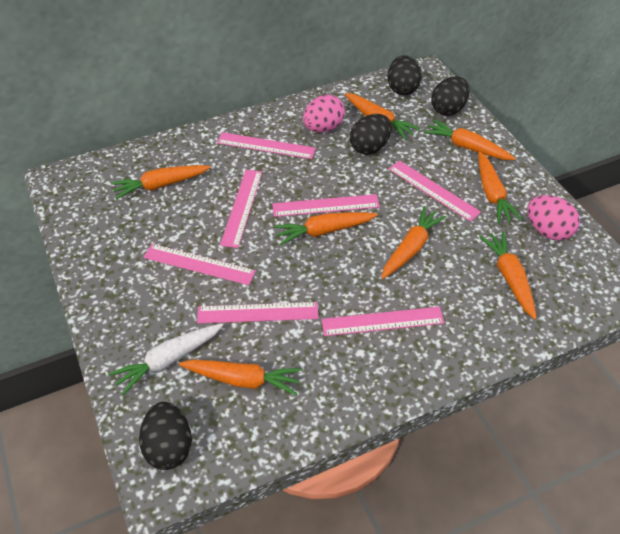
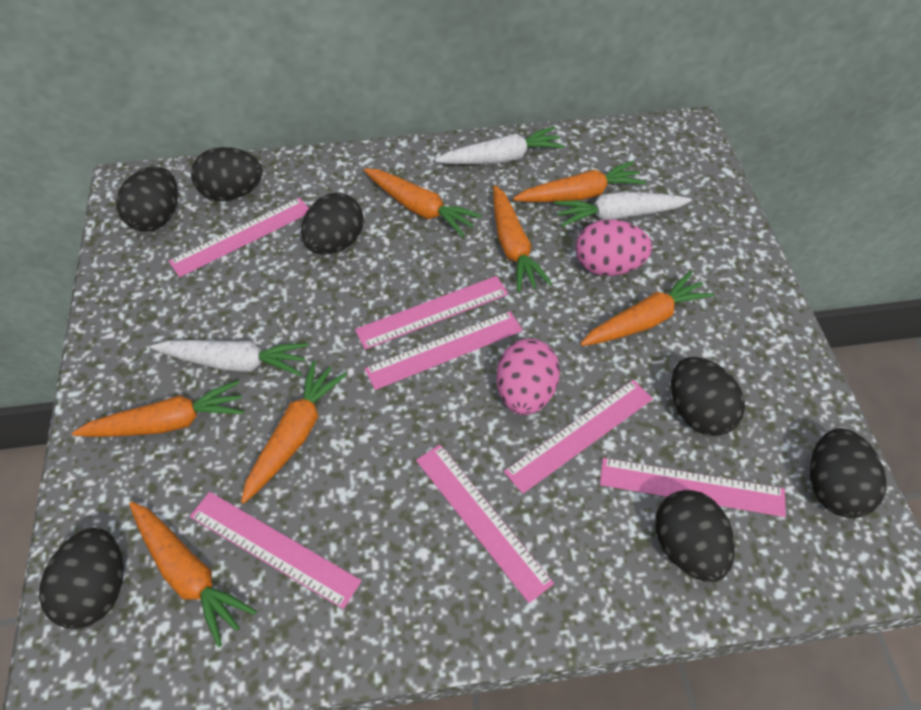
black egg: 4 -> 7
orange carrot: 8 -> 7
white carrot: 1 -> 3

